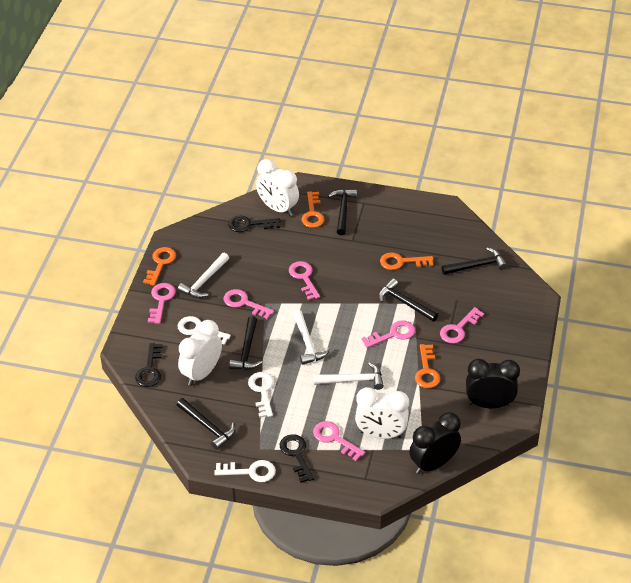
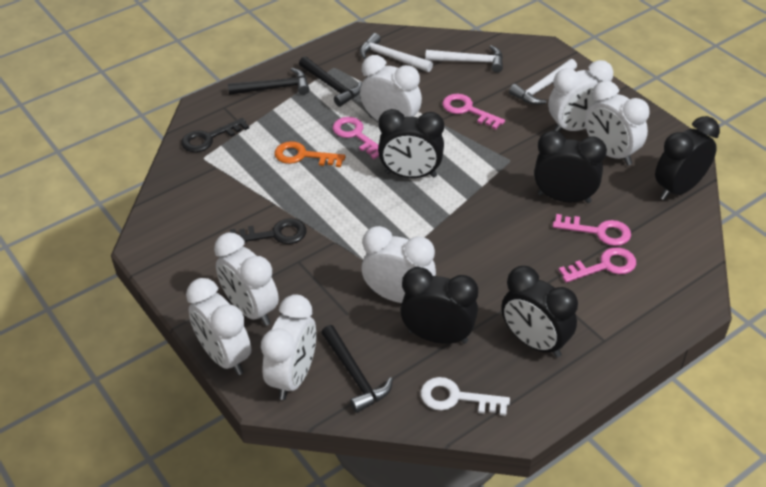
black clock: 2 -> 5
black hammer: 5 -> 3
black key: 3 -> 2
orange key: 4 -> 1
pink key: 6 -> 4
white clock: 3 -> 7
white key: 3 -> 1

